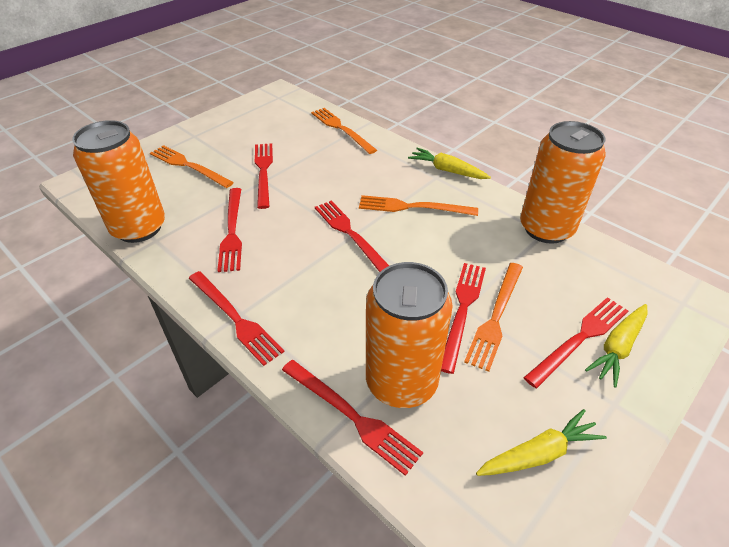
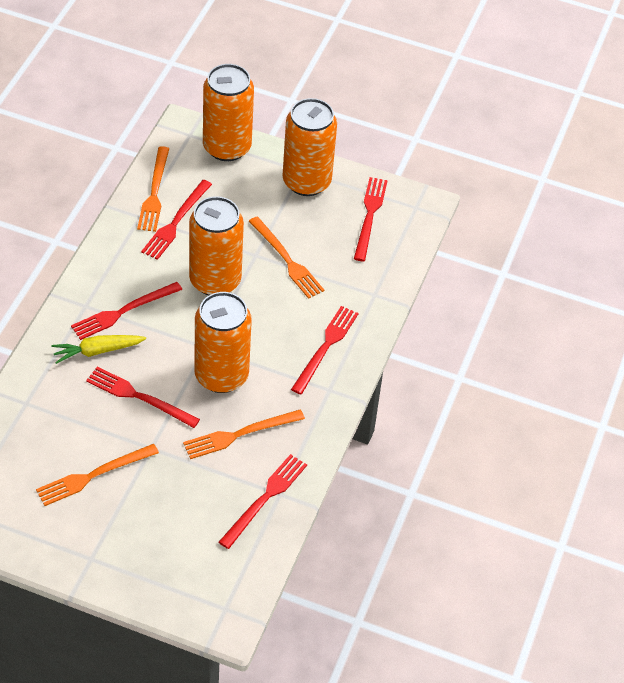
orange can: 3 -> 4
red fork: 7 -> 6
yellow carrot: 3 -> 1

